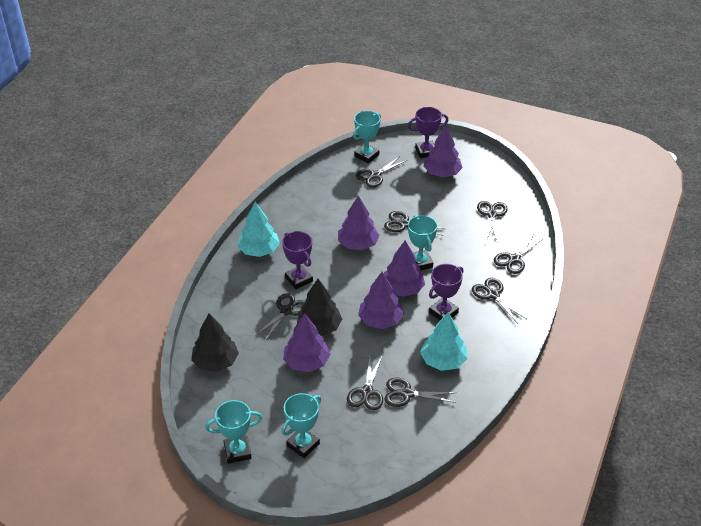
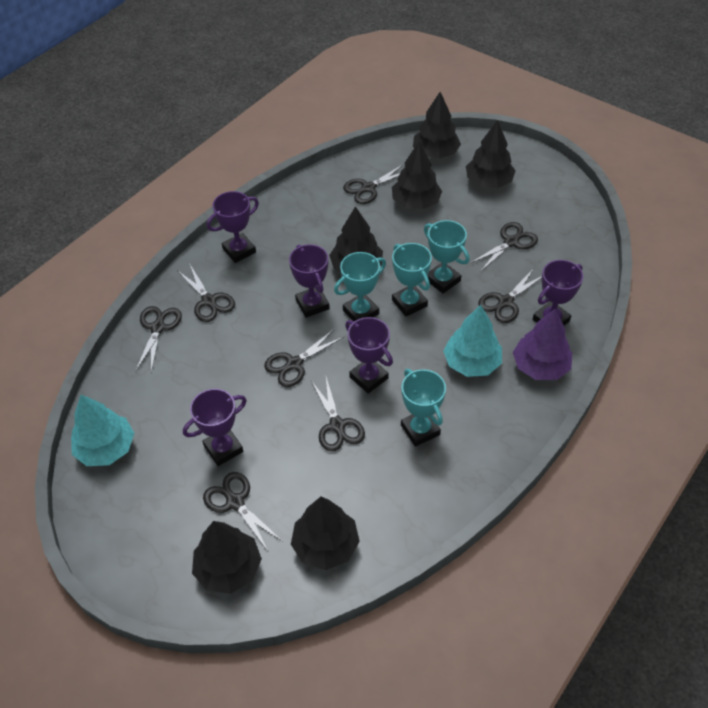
black tree: 2 -> 6
purple tree: 5 -> 1
purple trophy: 3 -> 5

